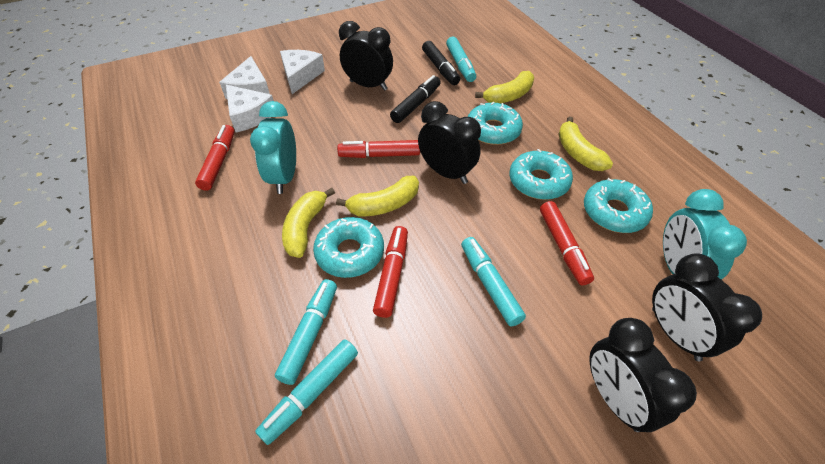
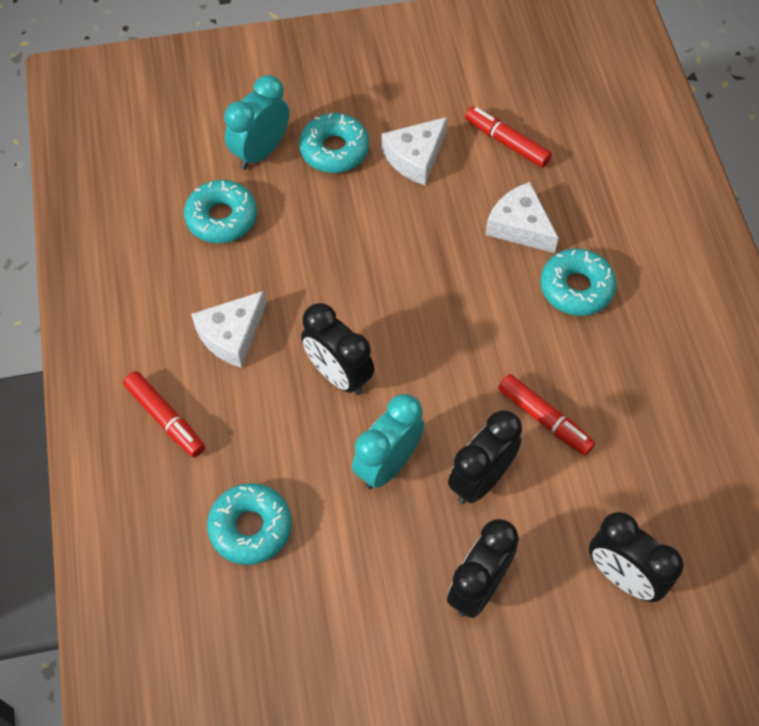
black marker: 2 -> 0
red marker: 4 -> 3
turquoise marker: 4 -> 0
yellow banana: 4 -> 0

